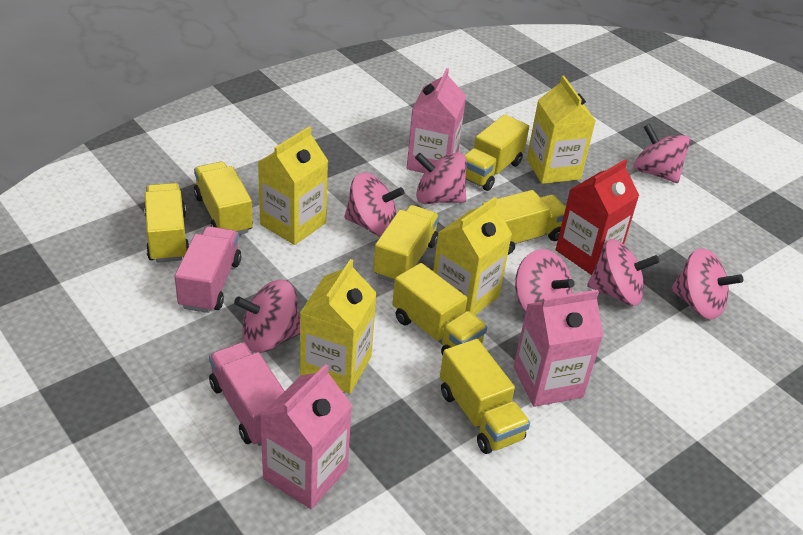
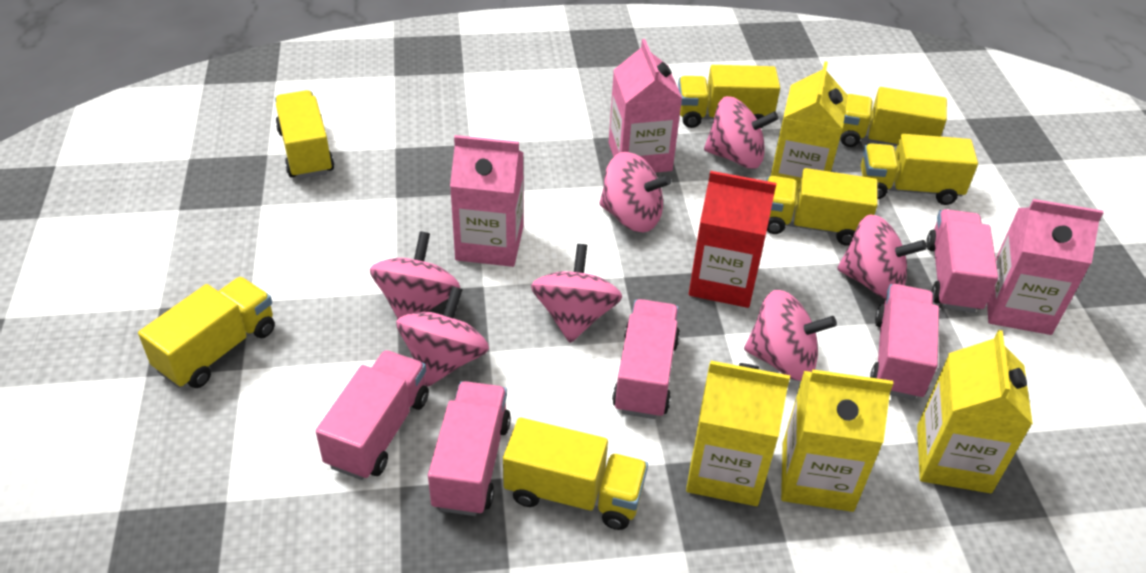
pink truck: 2 -> 5

